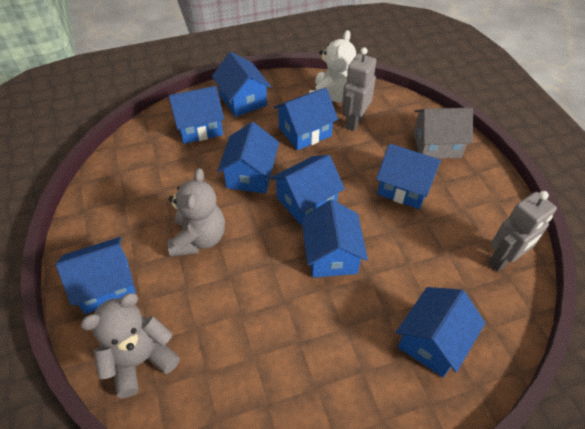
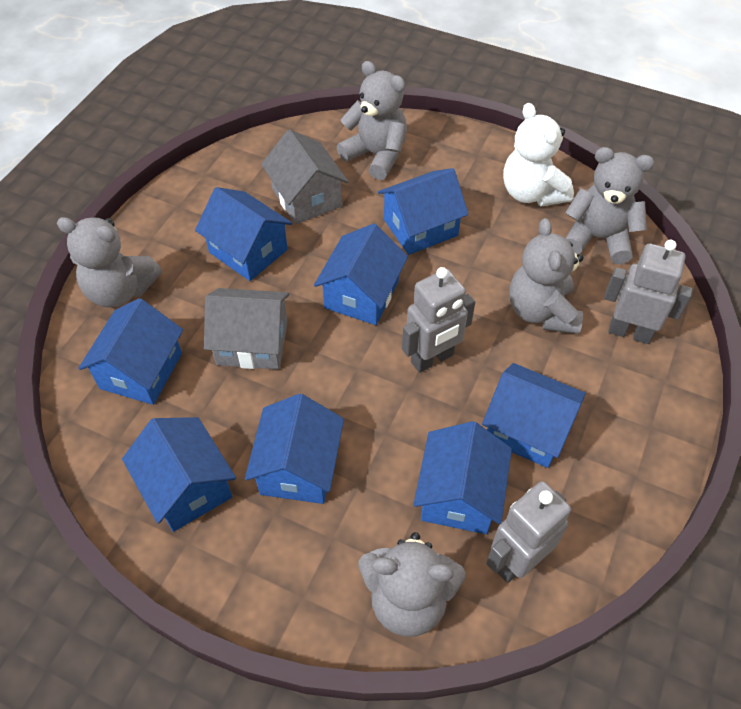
blue house: 9 -> 8
grey house: 1 -> 2
grey robot: 2 -> 3
grey teddy bear: 2 -> 5

